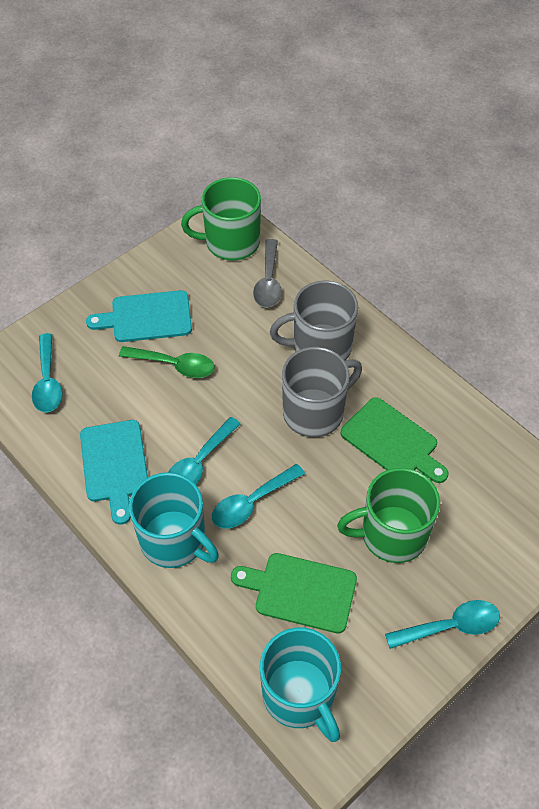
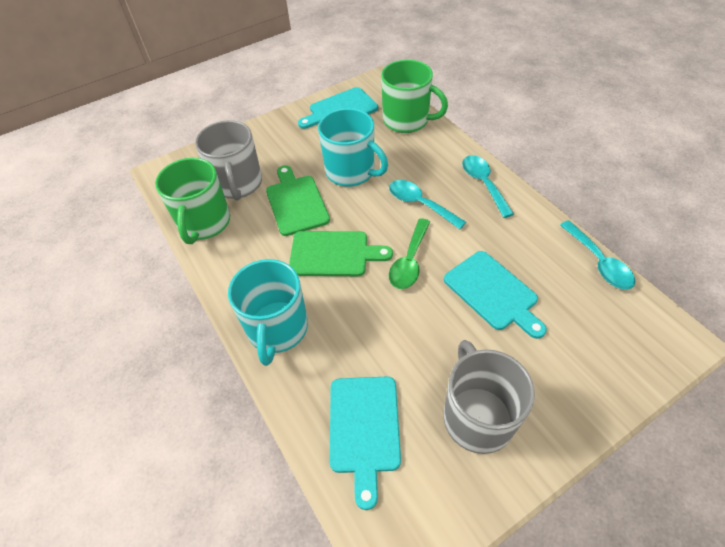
grey spoon: 1 -> 0
turquoise cutting board: 2 -> 3
turquoise spoon: 4 -> 3

